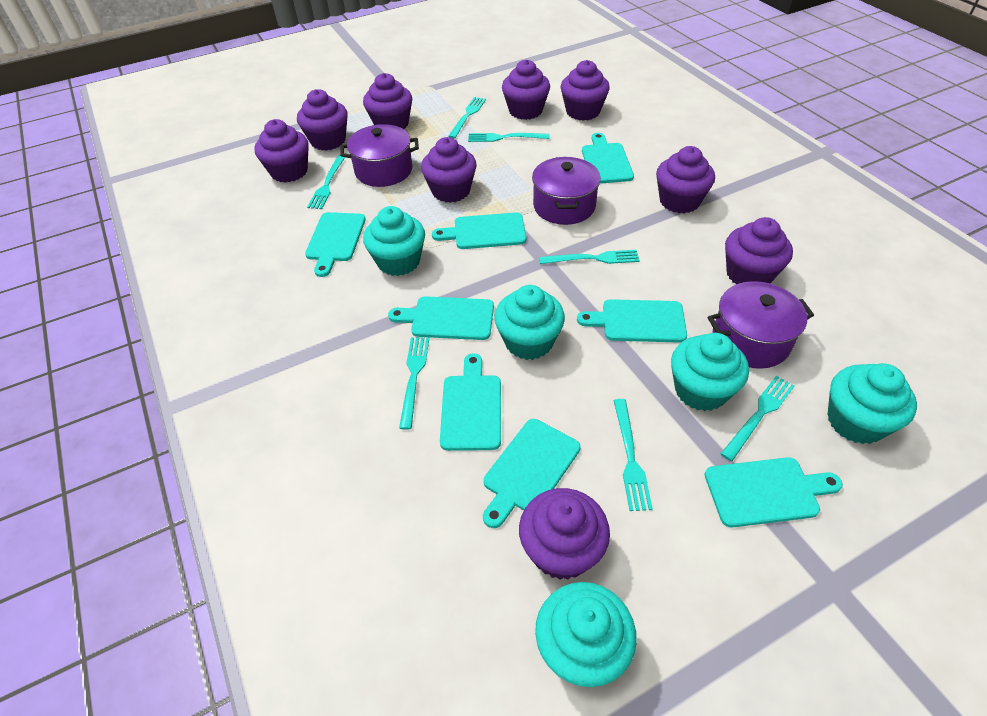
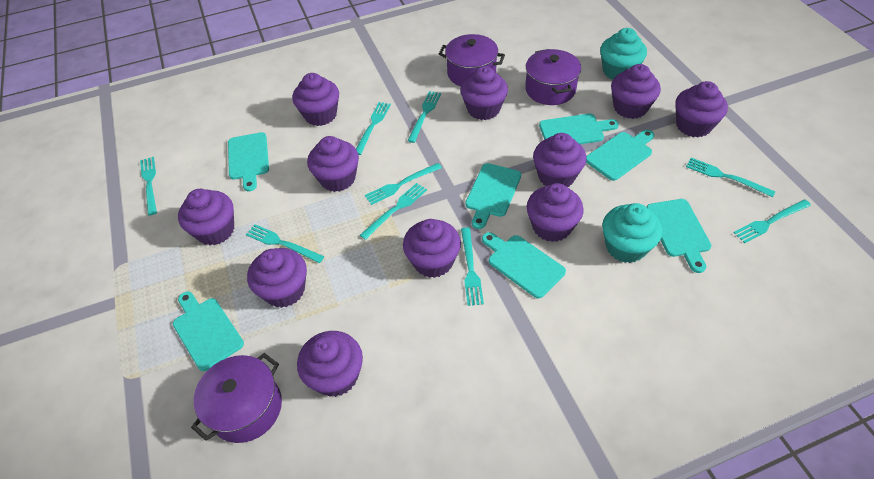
purple cupcake: 9 -> 11
turquoise cupcake: 5 -> 2
turquoise cutting board: 8 -> 7
turquoise fork: 7 -> 9

